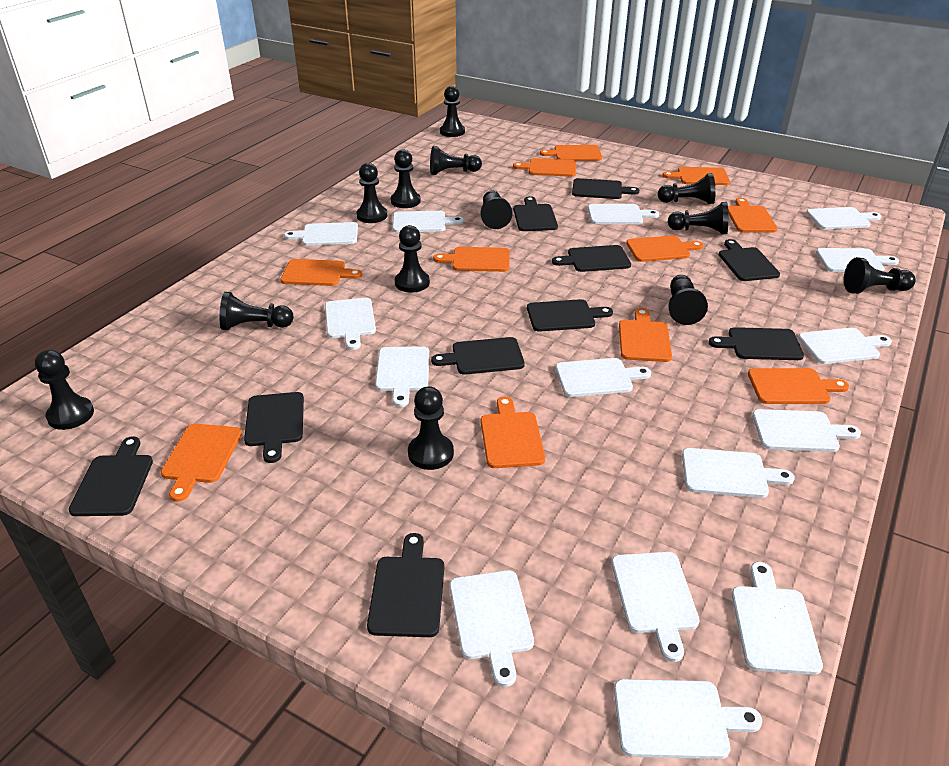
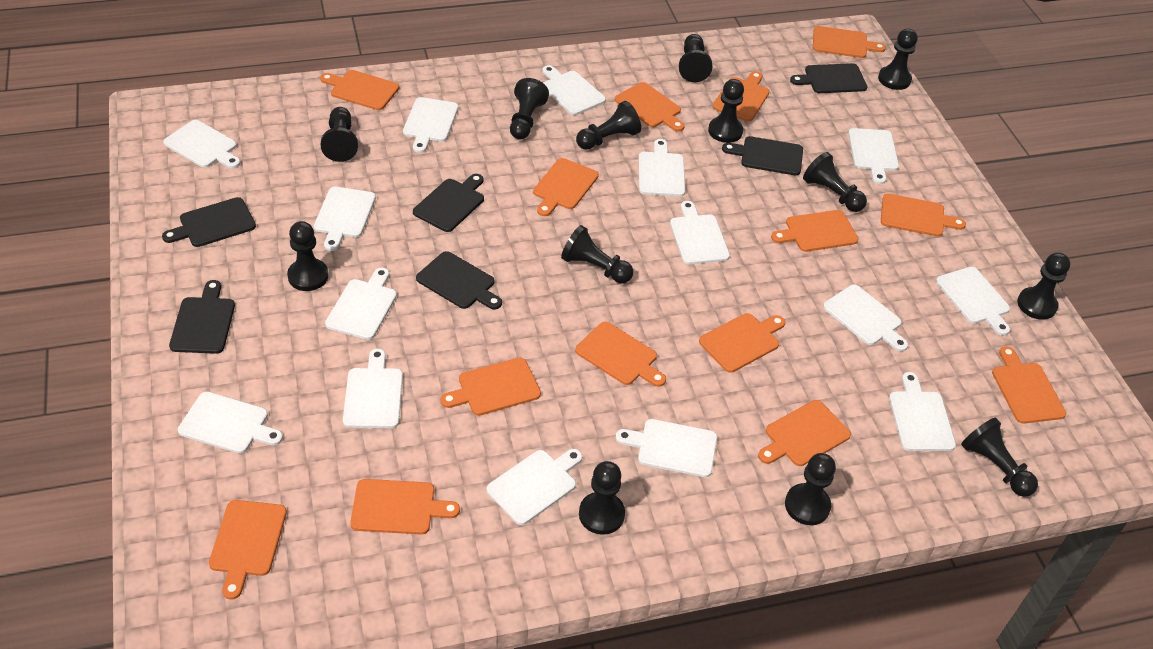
black cutting board: 10 -> 6
orange cutting board: 11 -> 14

